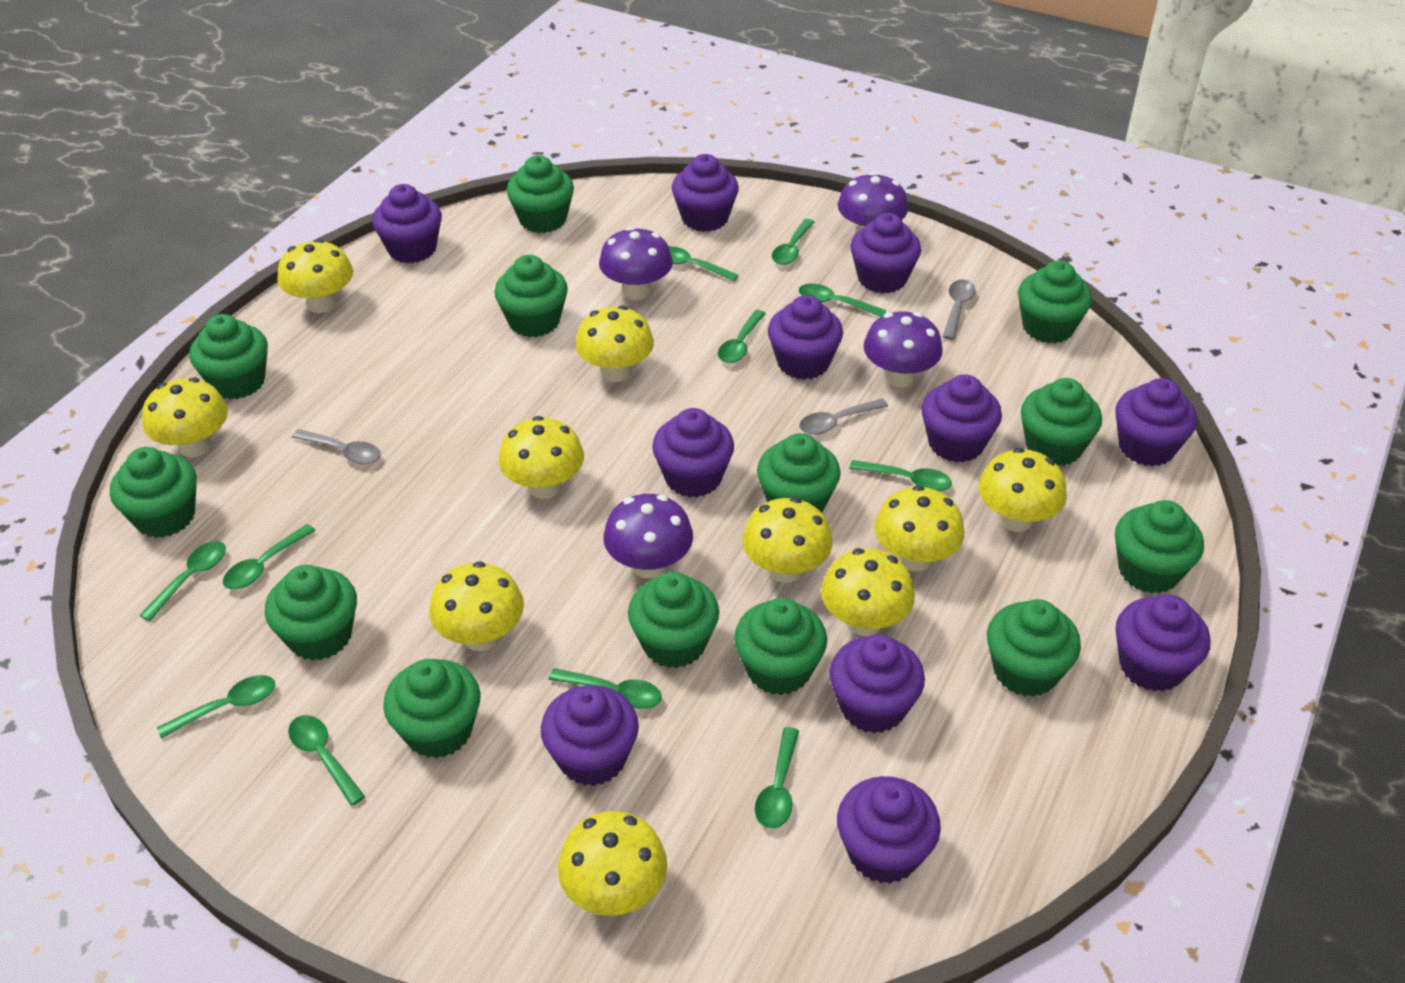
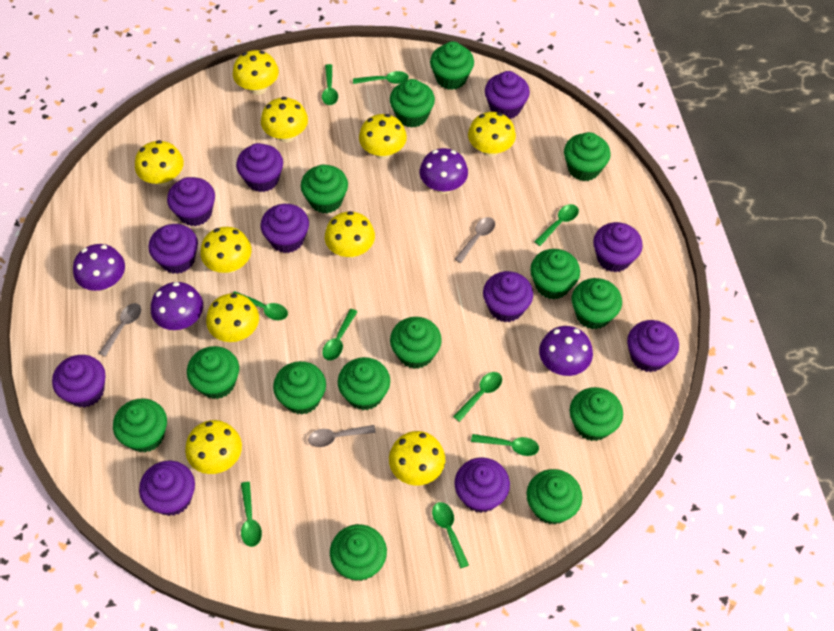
green cupcake: 13 -> 14
green spoon: 11 -> 9

